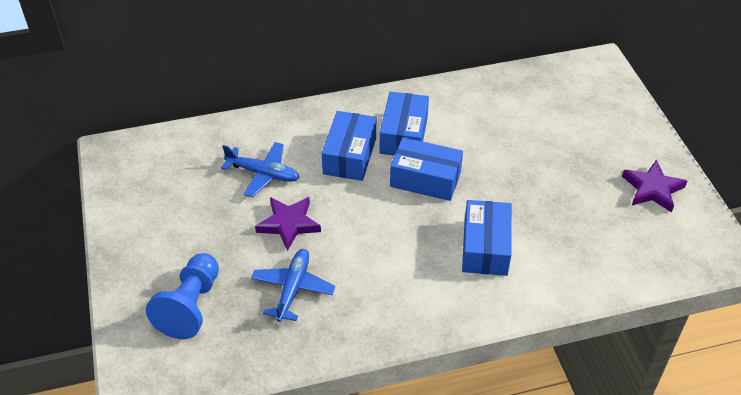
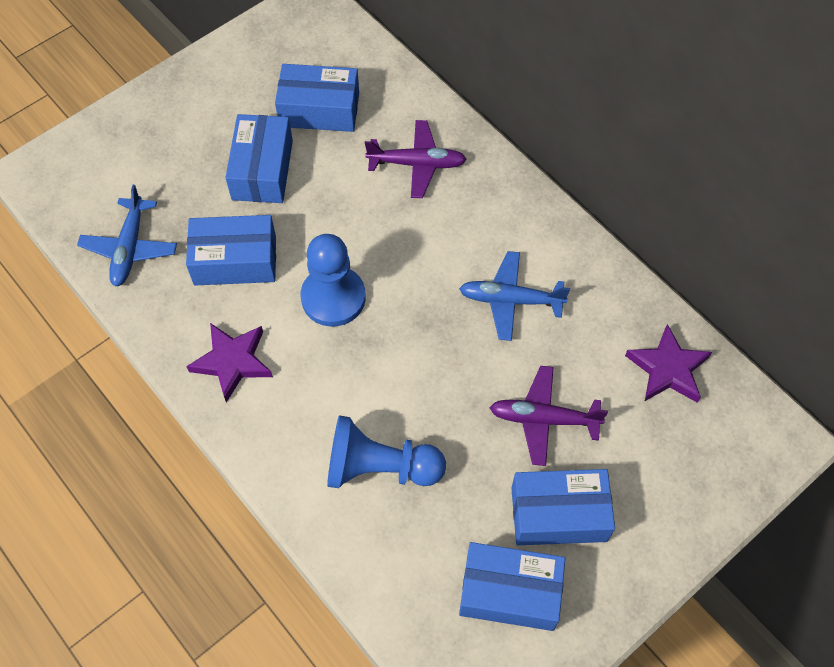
blue box: 4 -> 5
blue pawn: 1 -> 2
purple plane: 0 -> 2

